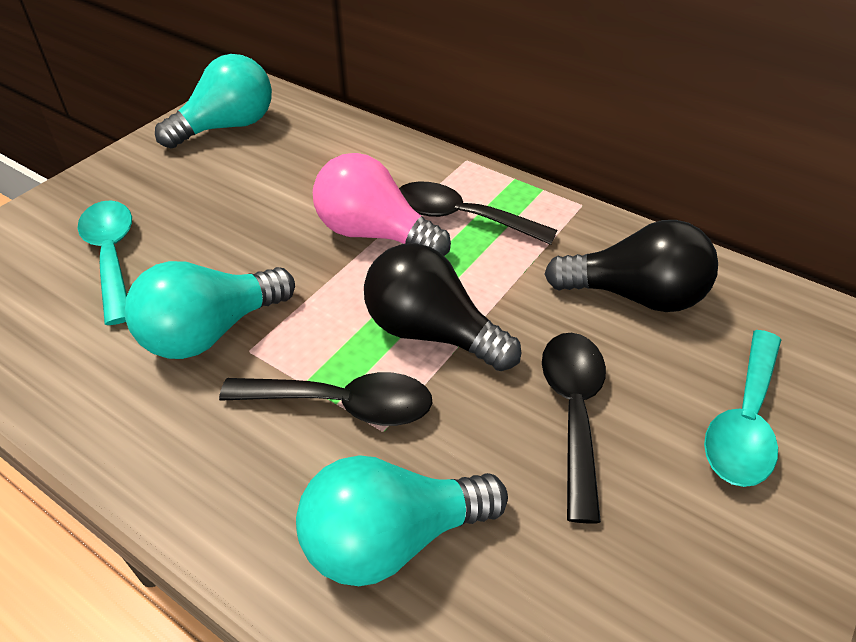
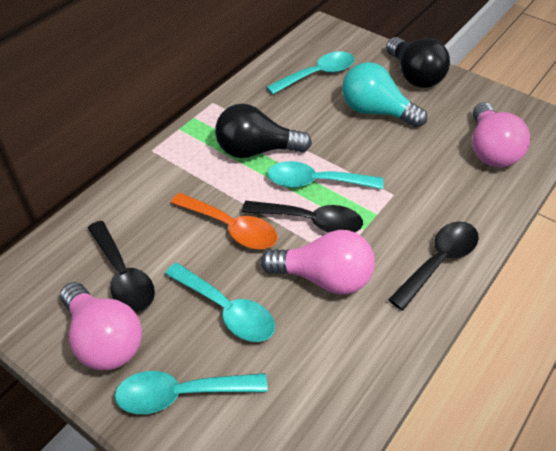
orange spoon: 0 -> 1
pink light bulb: 1 -> 3
turquoise light bulb: 3 -> 1
turquoise spoon: 2 -> 4

